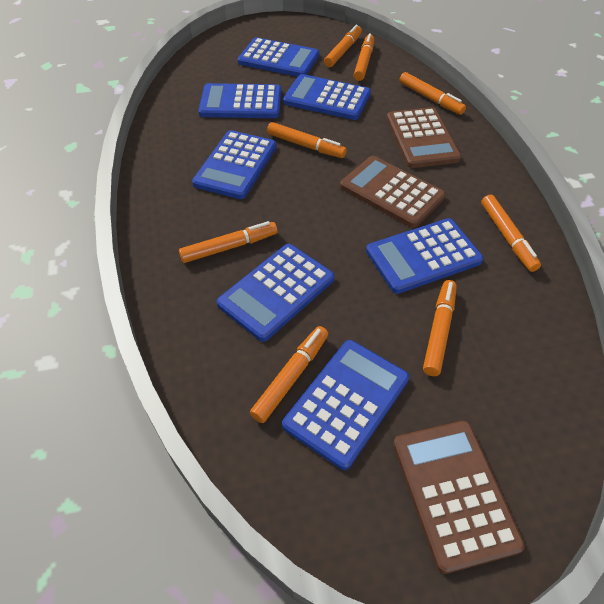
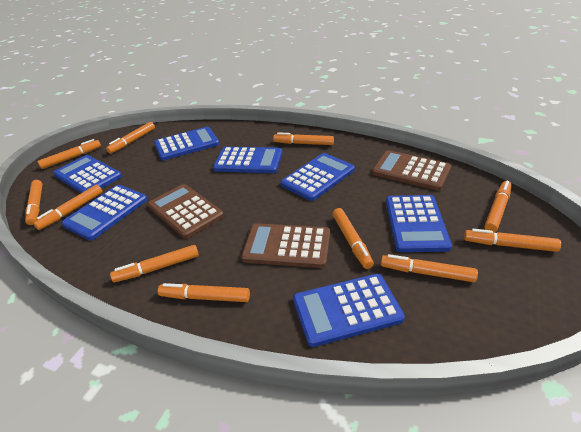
orange marker: 8 -> 11

